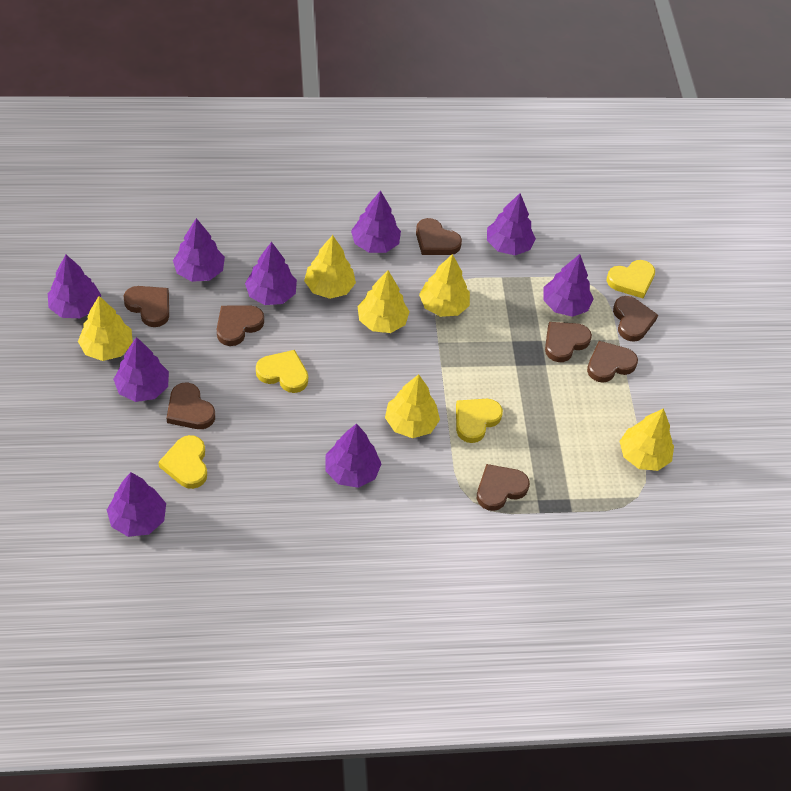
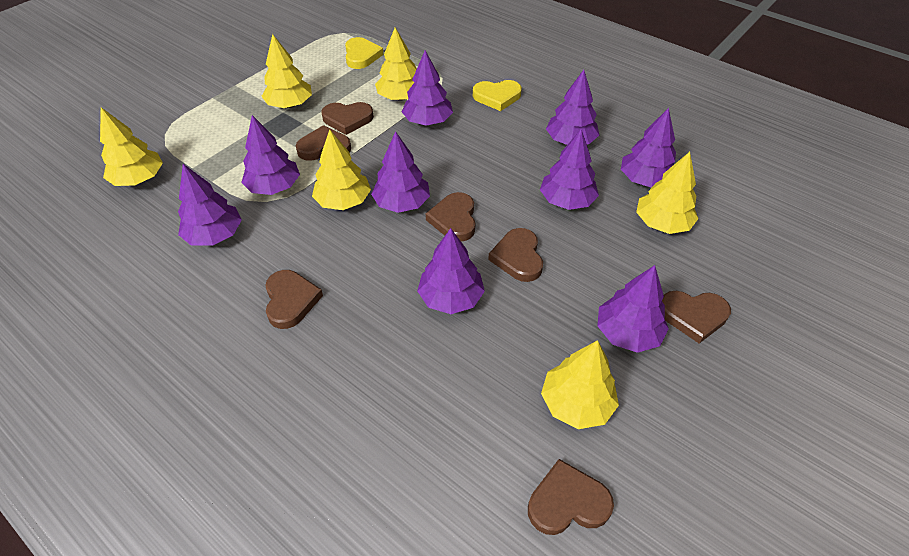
brown heart: 8 -> 7
yellow heart: 4 -> 2

